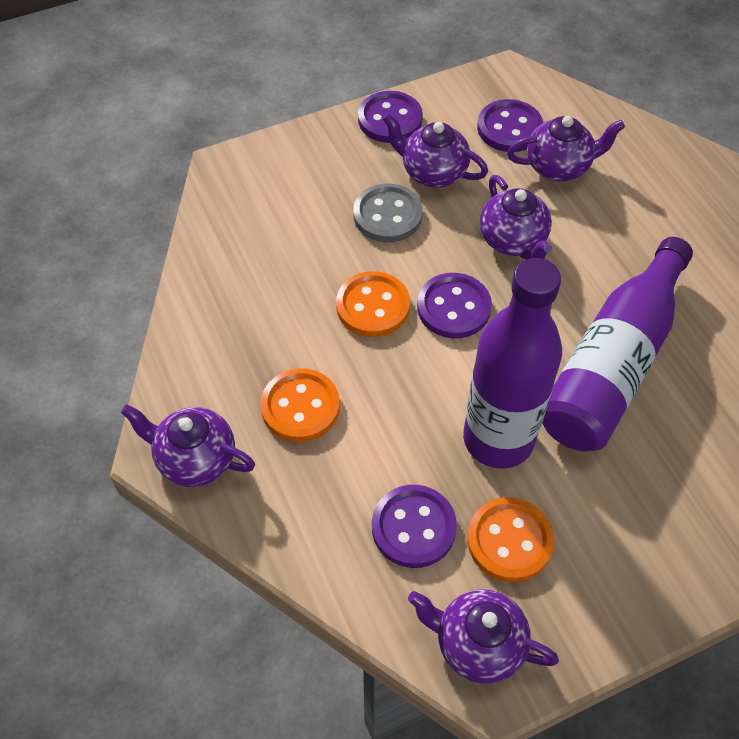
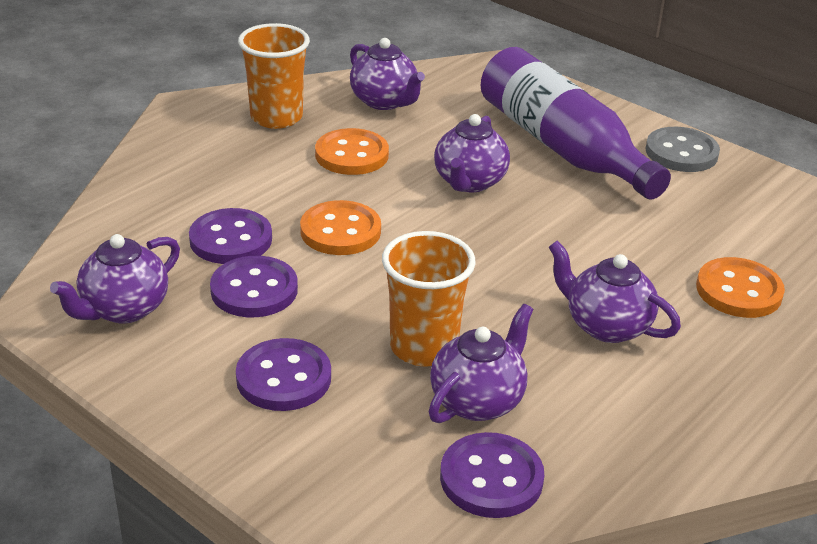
orange cup: 0 -> 2
purple bottle: 2 -> 1

